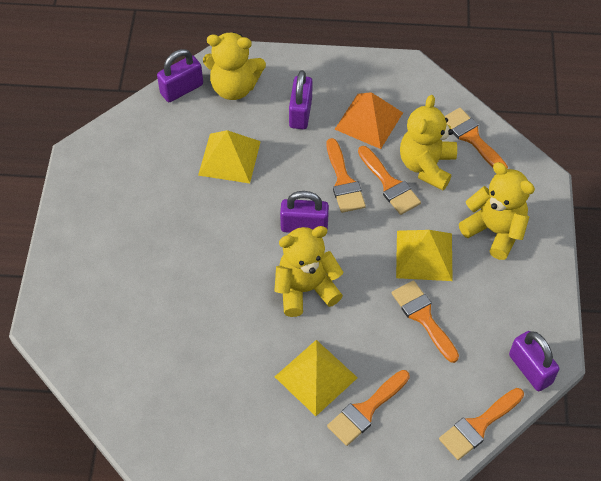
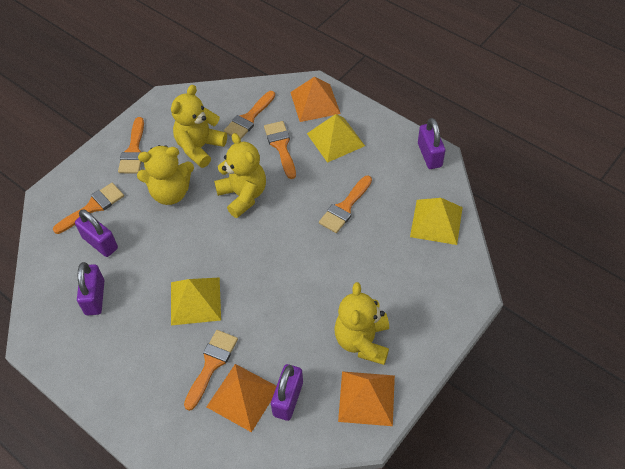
orange pyramid: 1 -> 3

